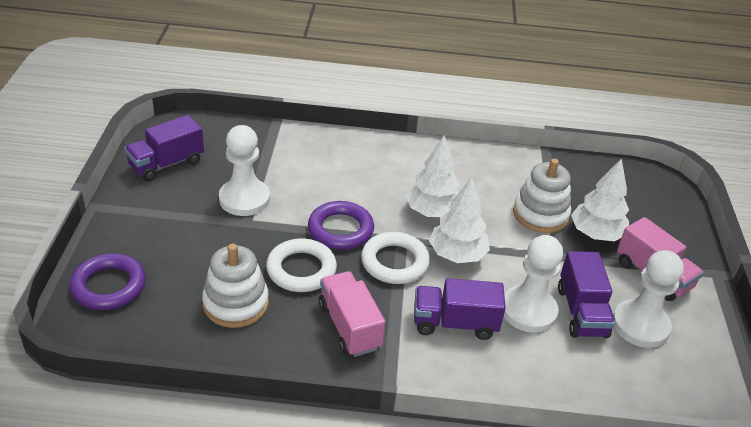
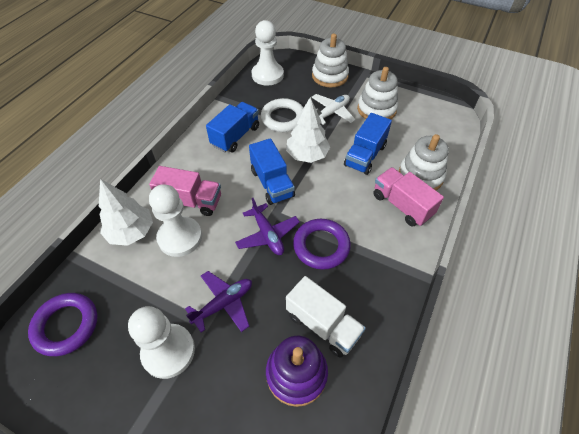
blue truck: 0 -> 3
purple plane: 0 -> 2
purple stacking toy: 0 -> 1
purple truck: 3 -> 0
white plane: 0 -> 1
white ring: 2 -> 1
white stacking toy: 2 -> 3
white tree: 3 -> 2
white truck: 0 -> 1

